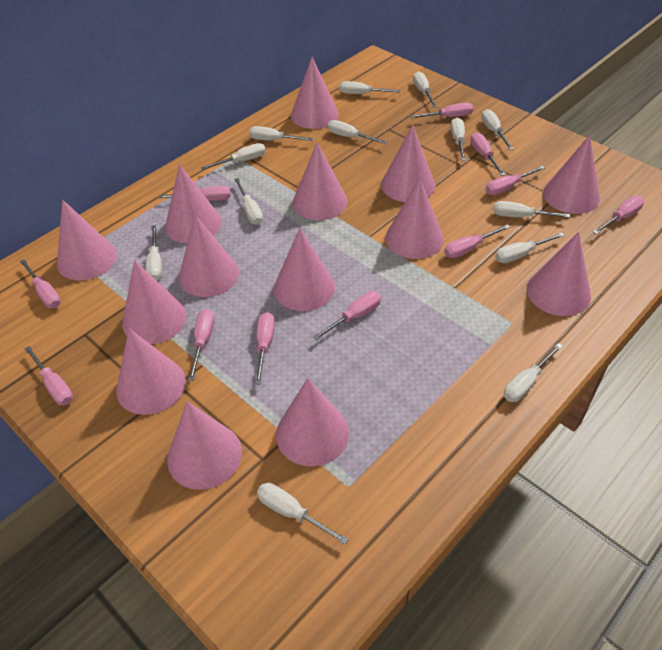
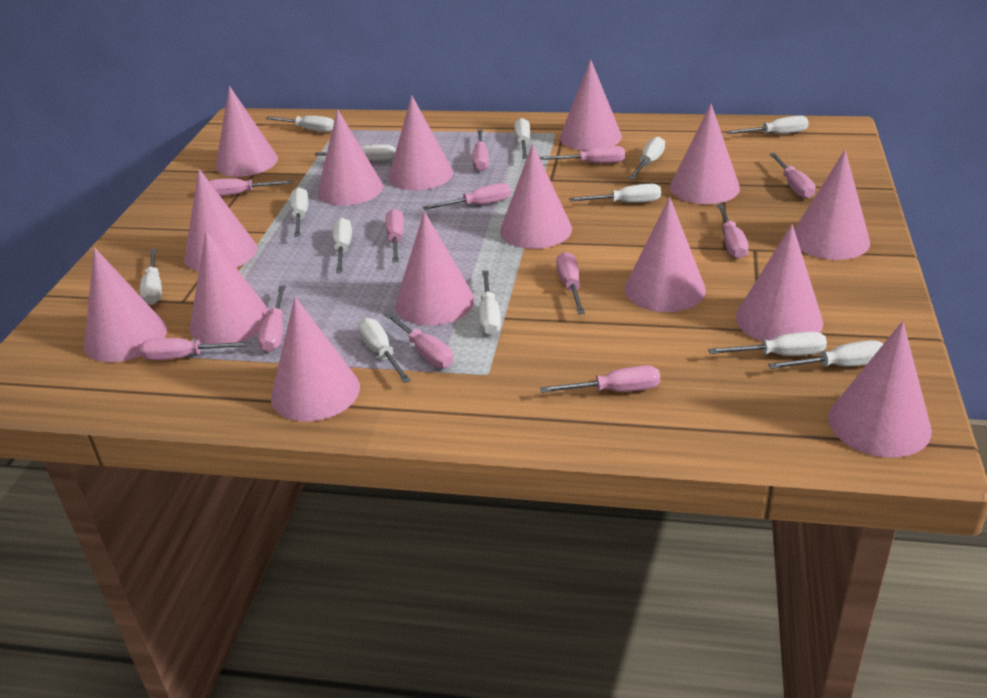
pink cone: 14 -> 15
pink screwdriver: 11 -> 12

